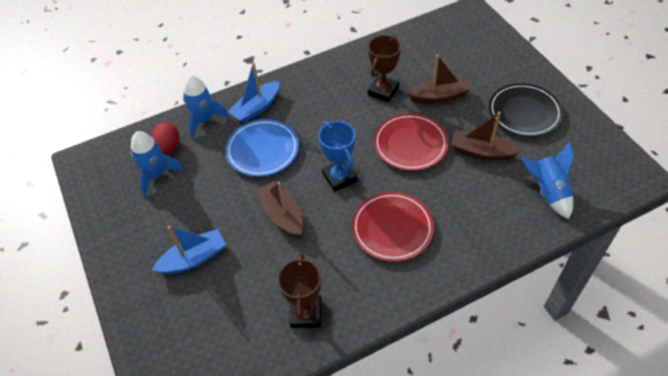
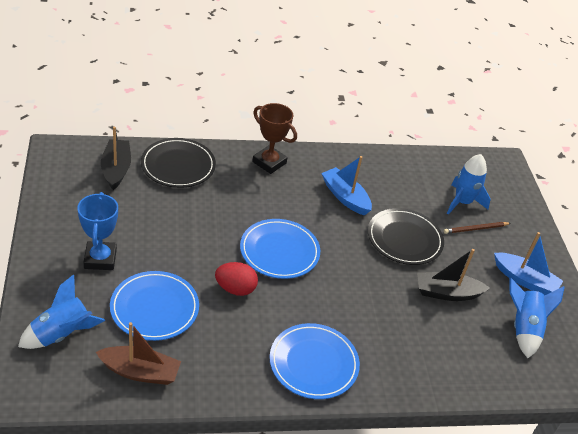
black boat: 0 -> 2
black plate: 1 -> 2
blue plate: 1 -> 3
brown boat: 3 -> 1
brown pencil: 0 -> 1
brown trophy: 2 -> 1
red plate: 2 -> 0

